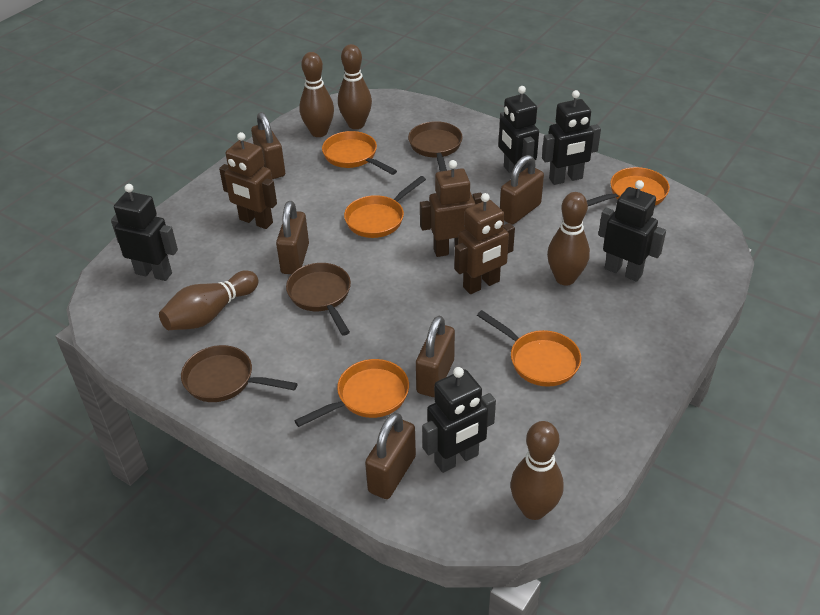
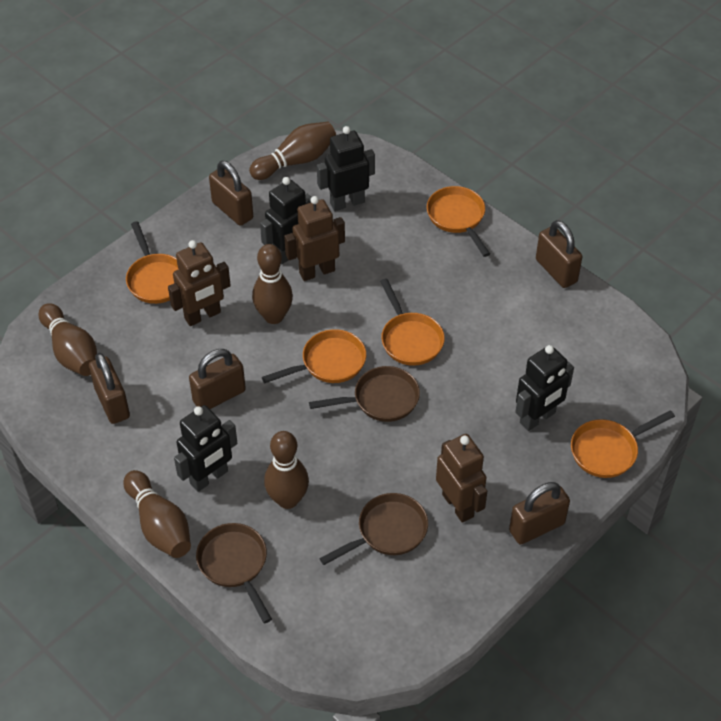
black robot: 5 -> 4

